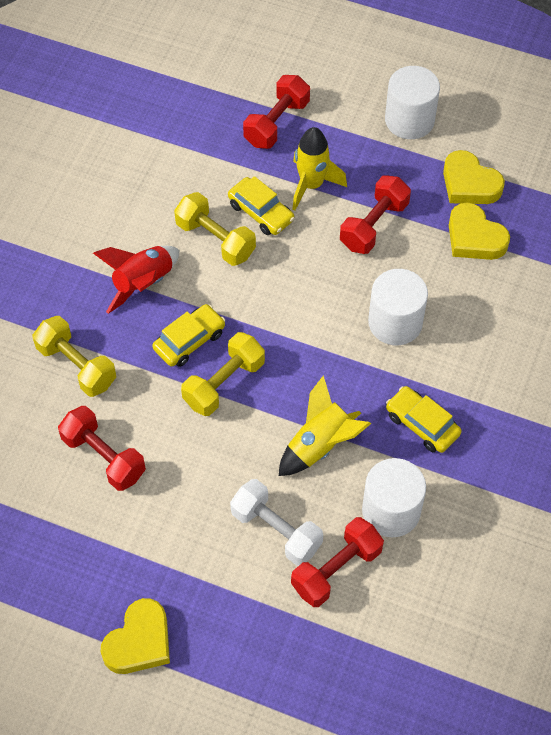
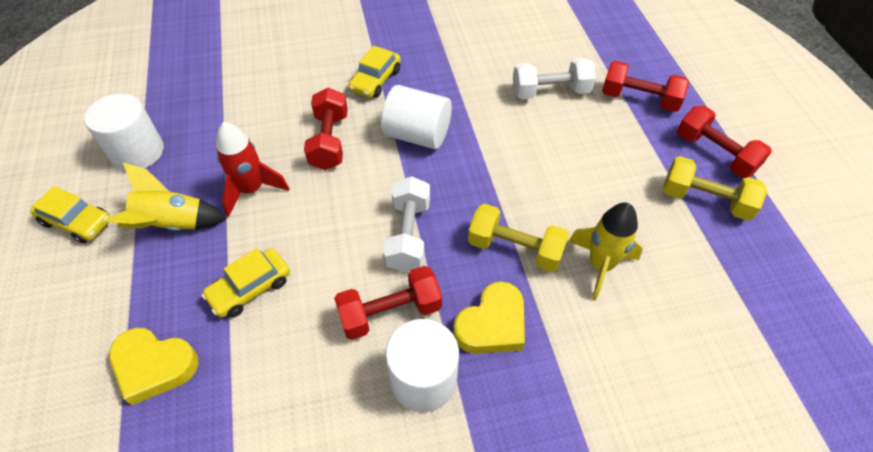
white dumbbell: 1 -> 2
yellow dumbbell: 3 -> 2
yellow heart: 3 -> 2

